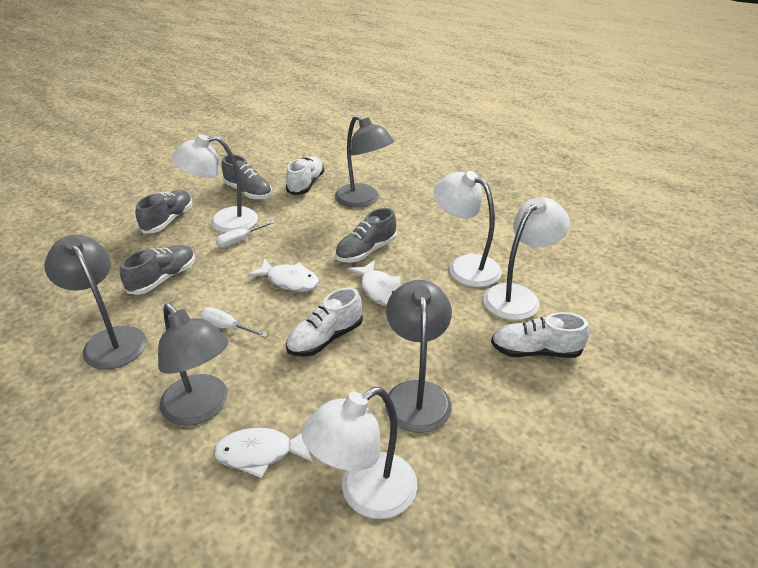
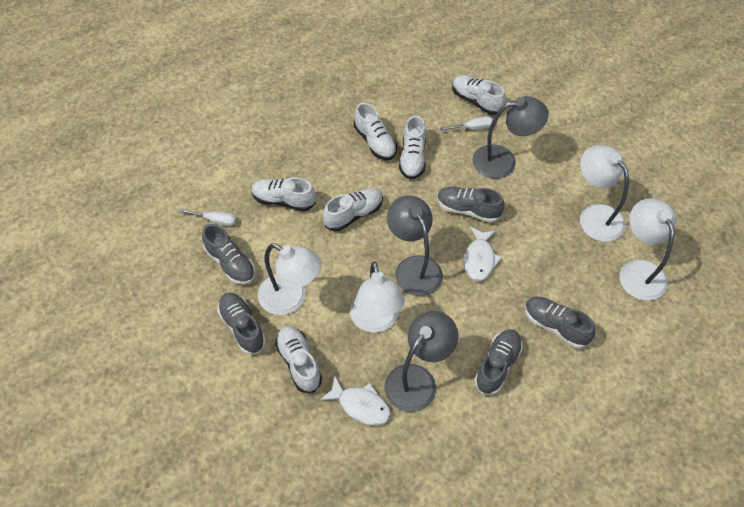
grey lamp: 4 -> 3
grey shoe: 4 -> 5
white fish: 3 -> 2
white shoe: 3 -> 6

